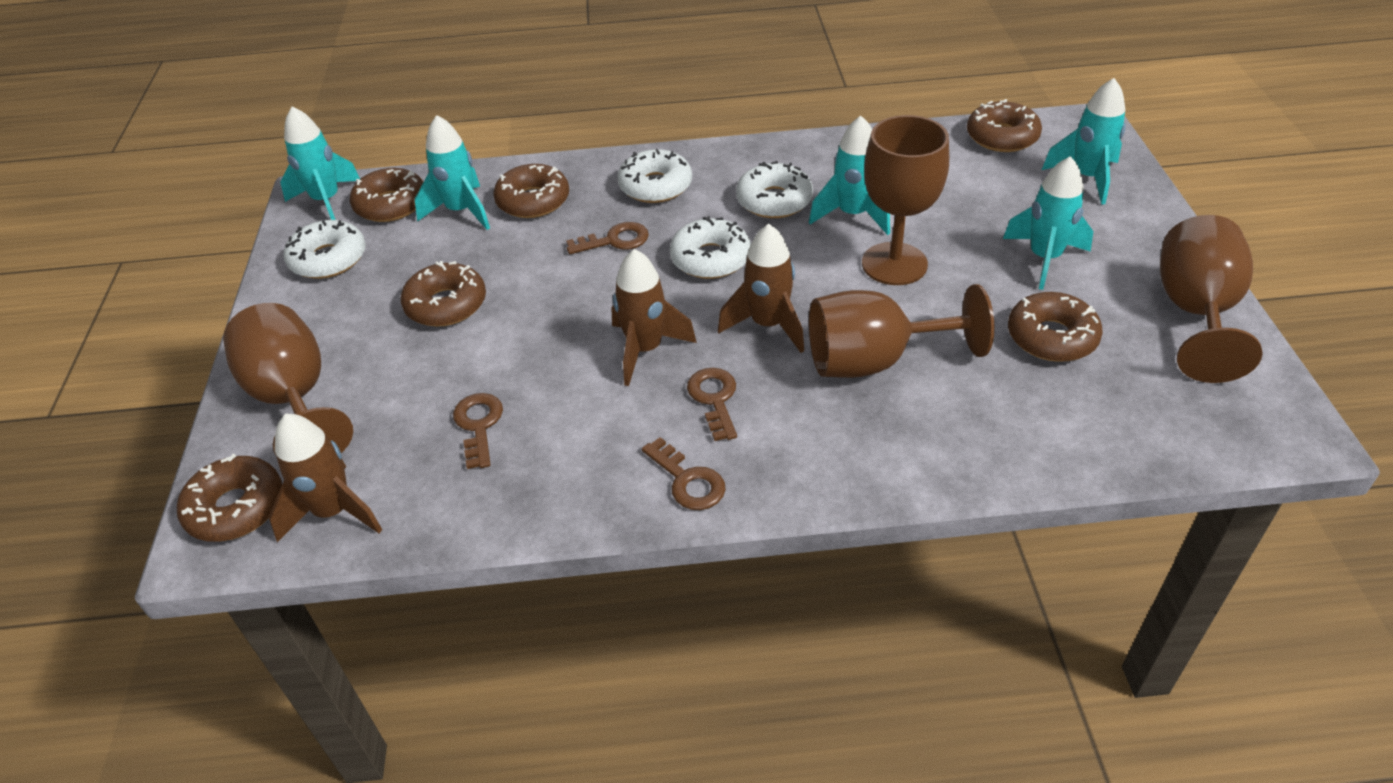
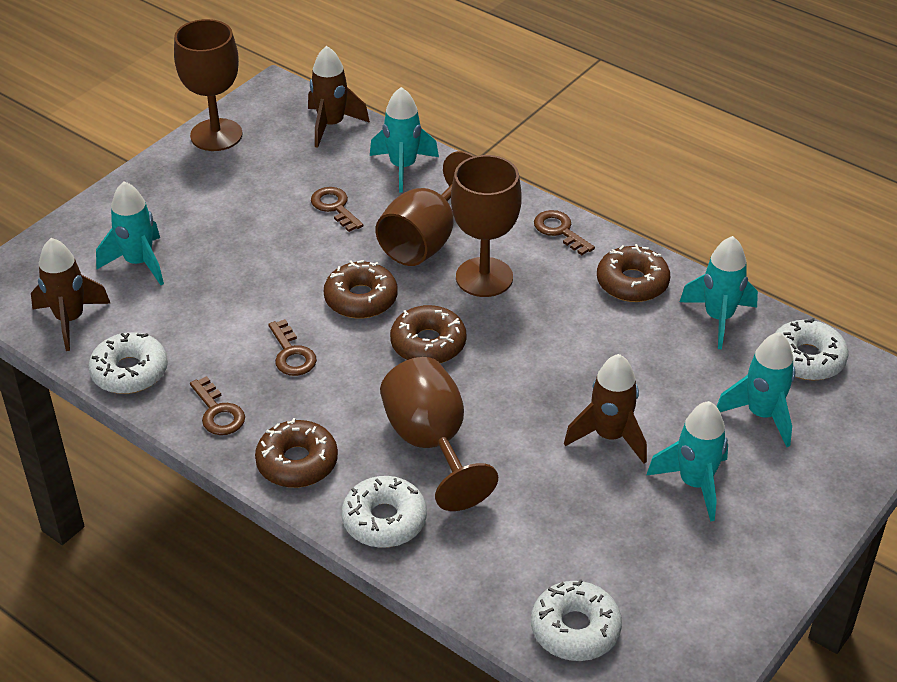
brown donut: 6 -> 4

